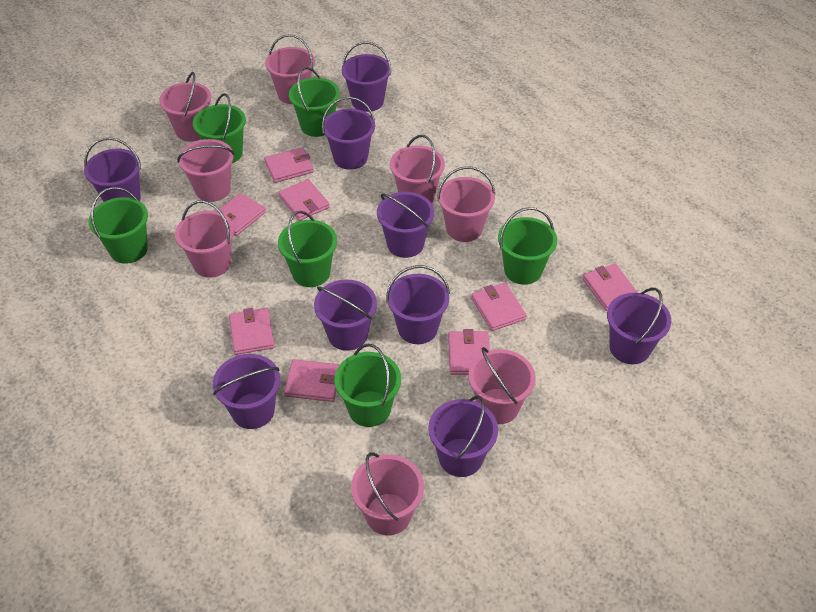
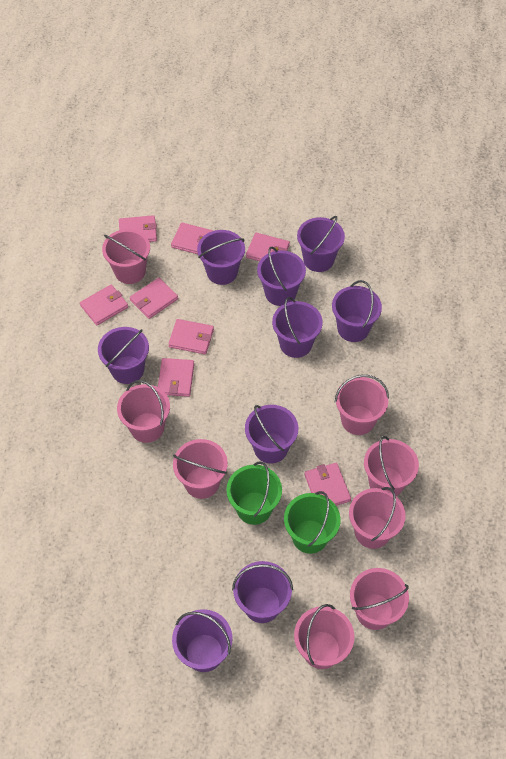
green bucket: 6 -> 2

